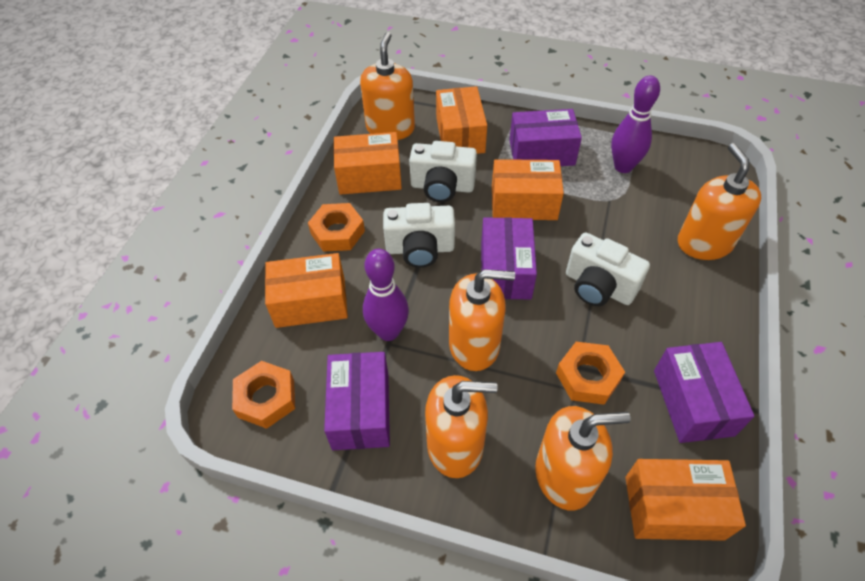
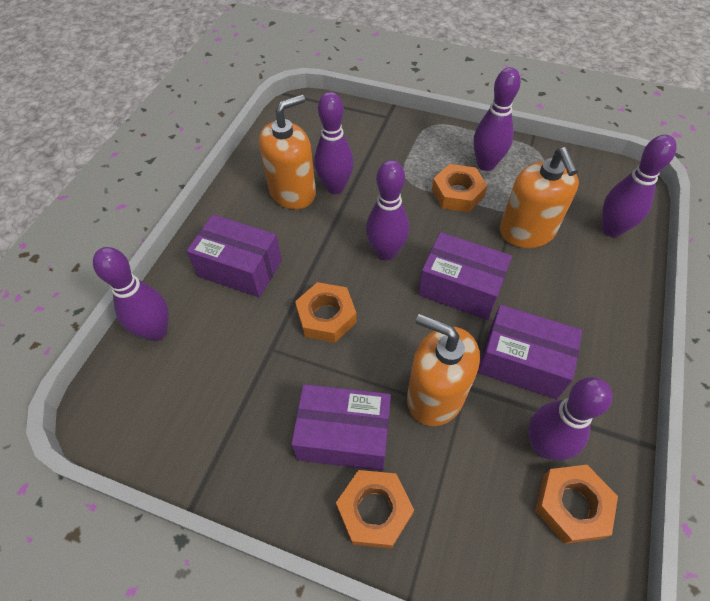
orange box: 5 -> 0
orange nut: 3 -> 4
orange soap dispenser: 5 -> 3
purple bowling pin: 2 -> 6
white camera: 3 -> 0

